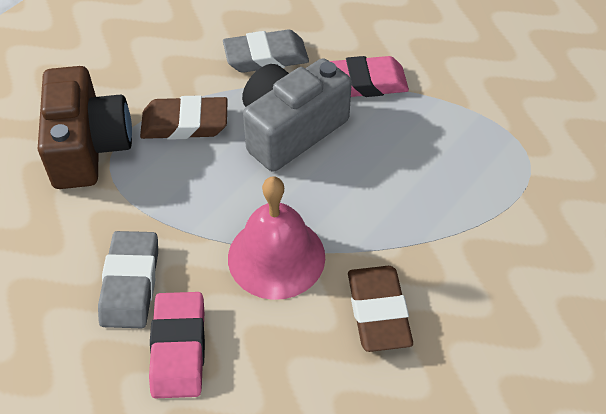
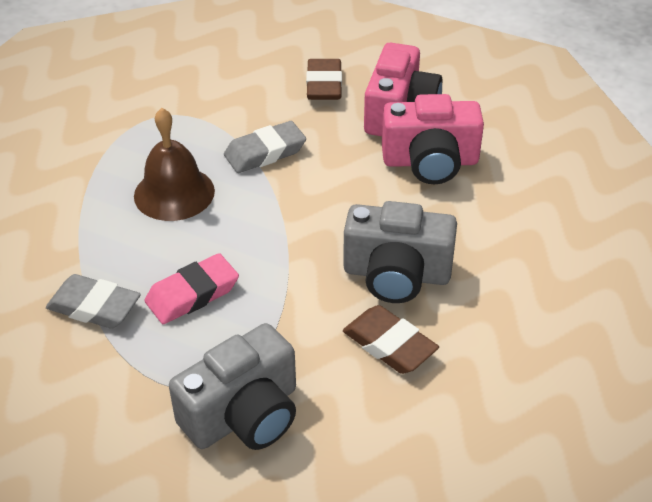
brown bell: 0 -> 1
brown camera: 1 -> 0
grey camera: 1 -> 2
pink bell: 1 -> 0
pink camera: 0 -> 2
pink eraser: 2 -> 1

